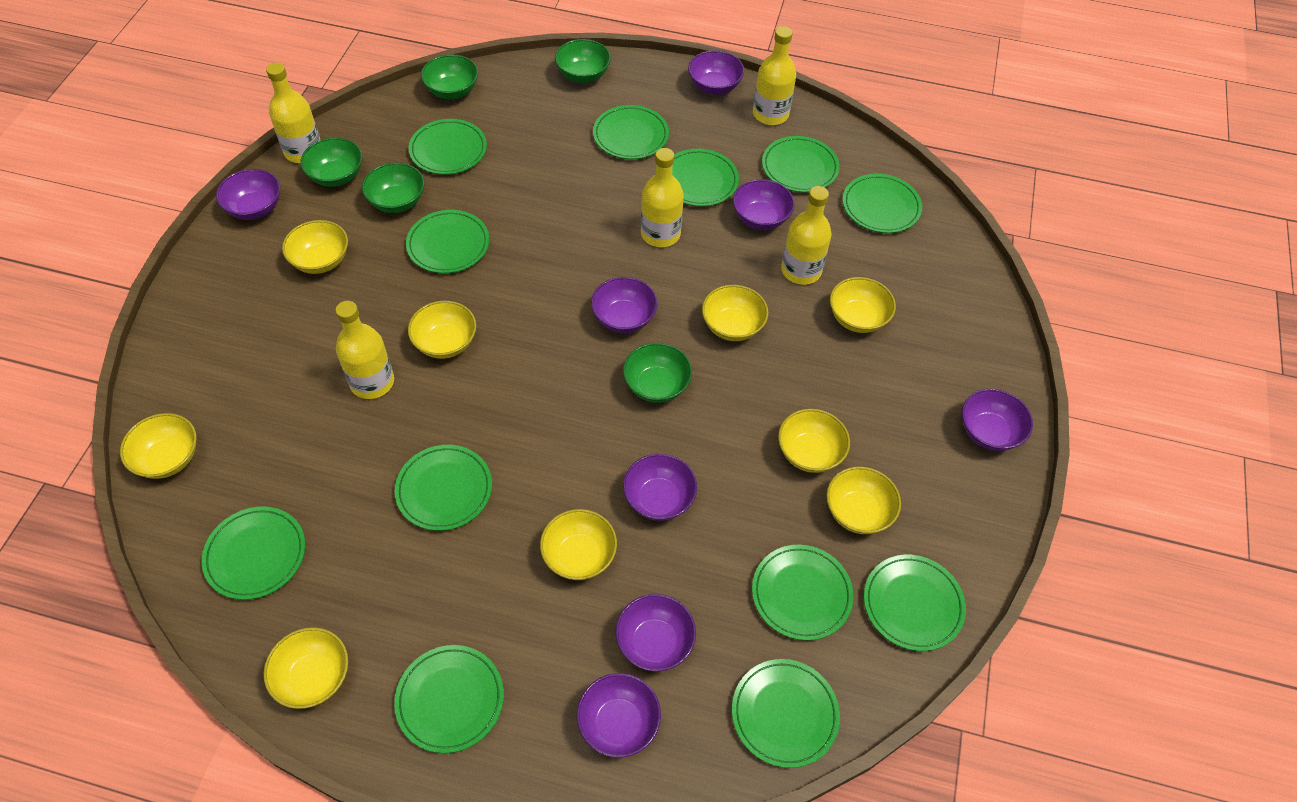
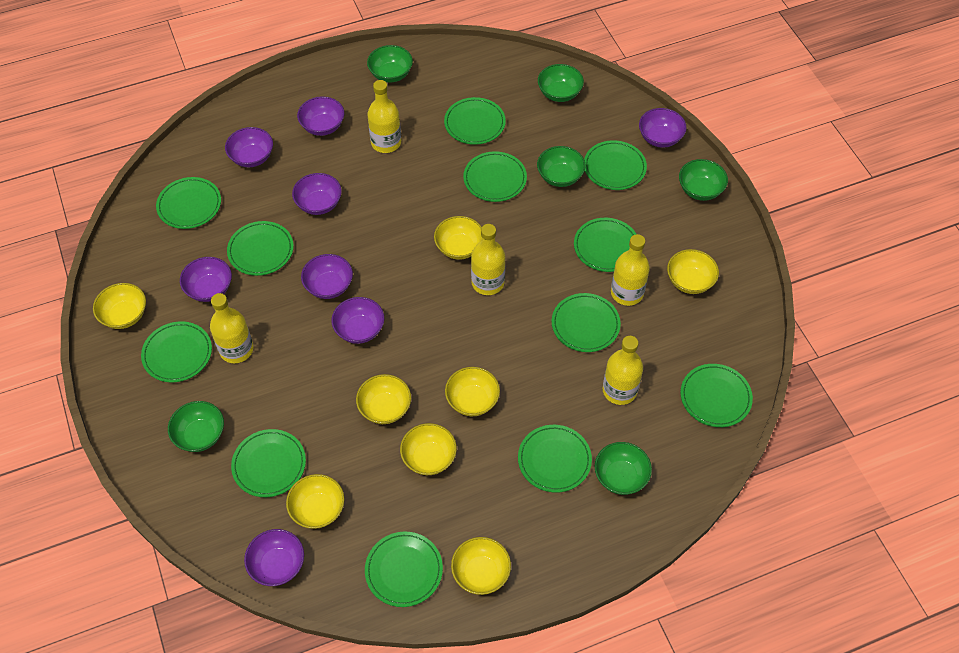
green bowl: 5 -> 6
yellow bowl: 9 -> 8

